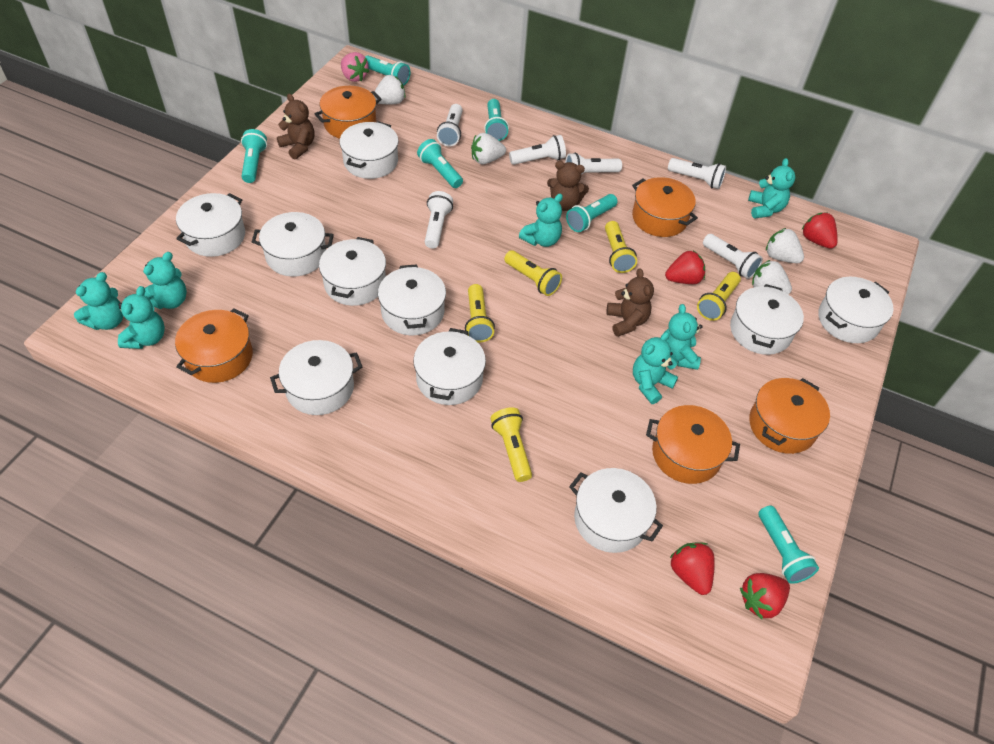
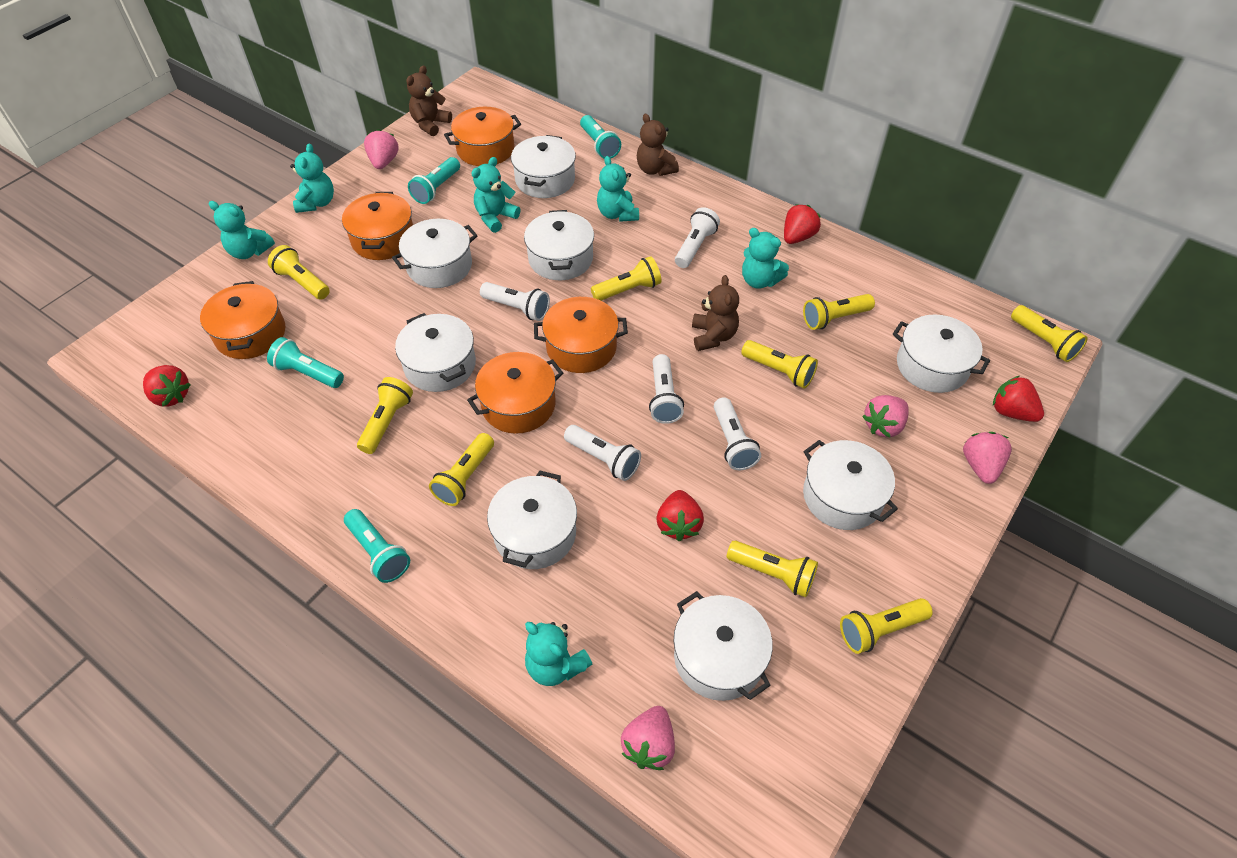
pink strawberry: 1 -> 4
turquoise flashlight: 6 -> 4
turquoise teddy bear: 7 -> 6
white flashlight: 6 -> 5
white pot: 10 -> 8
white strawberry: 4 -> 0
yellow flashlight: 5 -> 9

